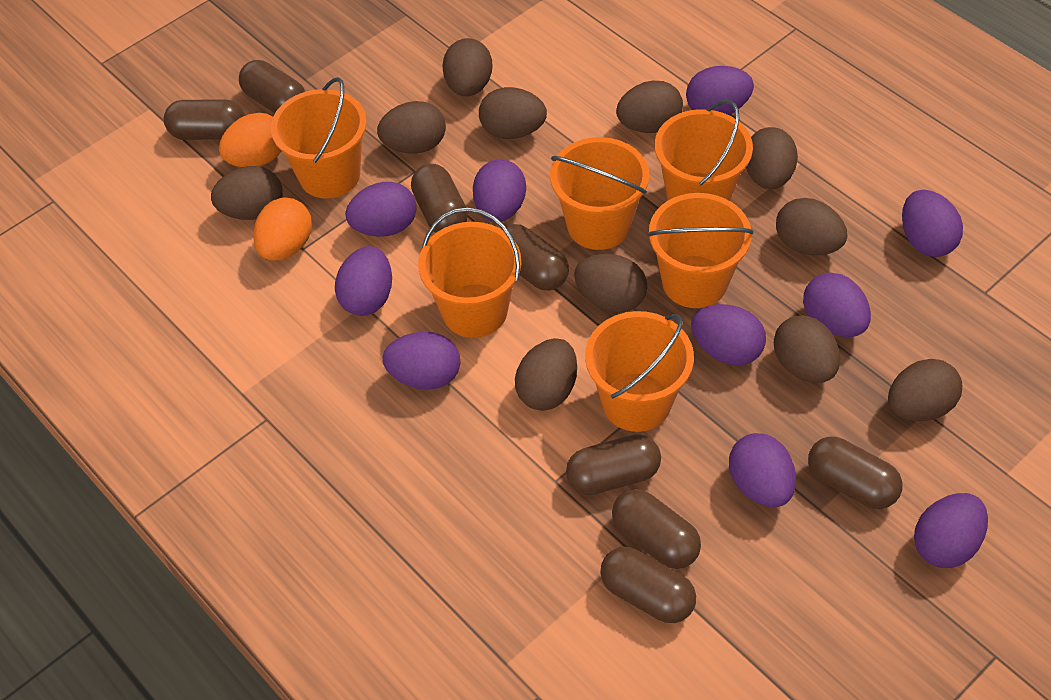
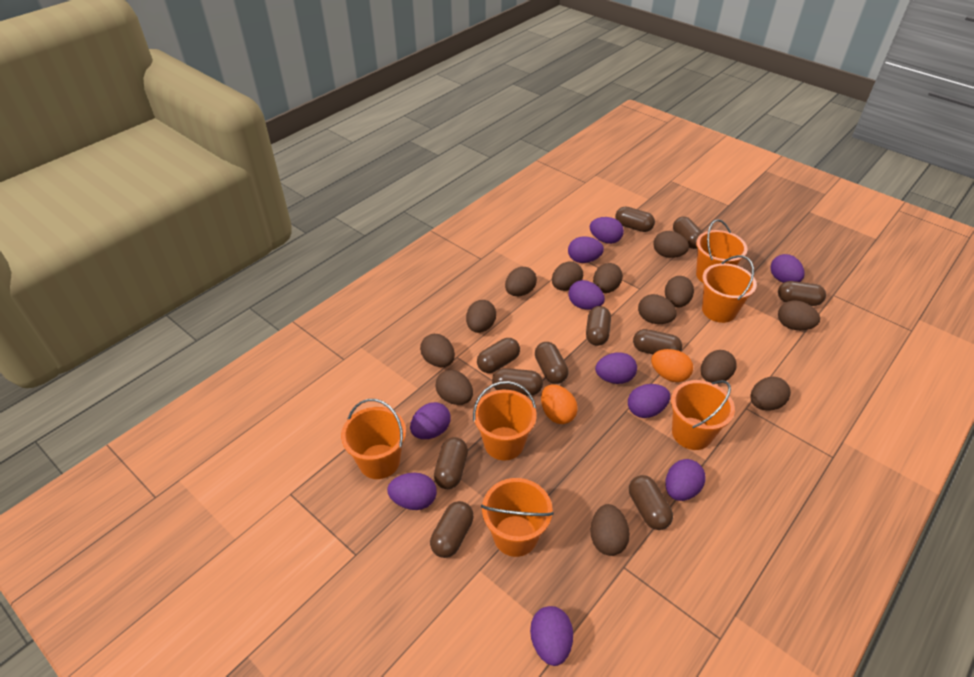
brown capsule: 8 -> 11
brown egg: 11 -> 13

